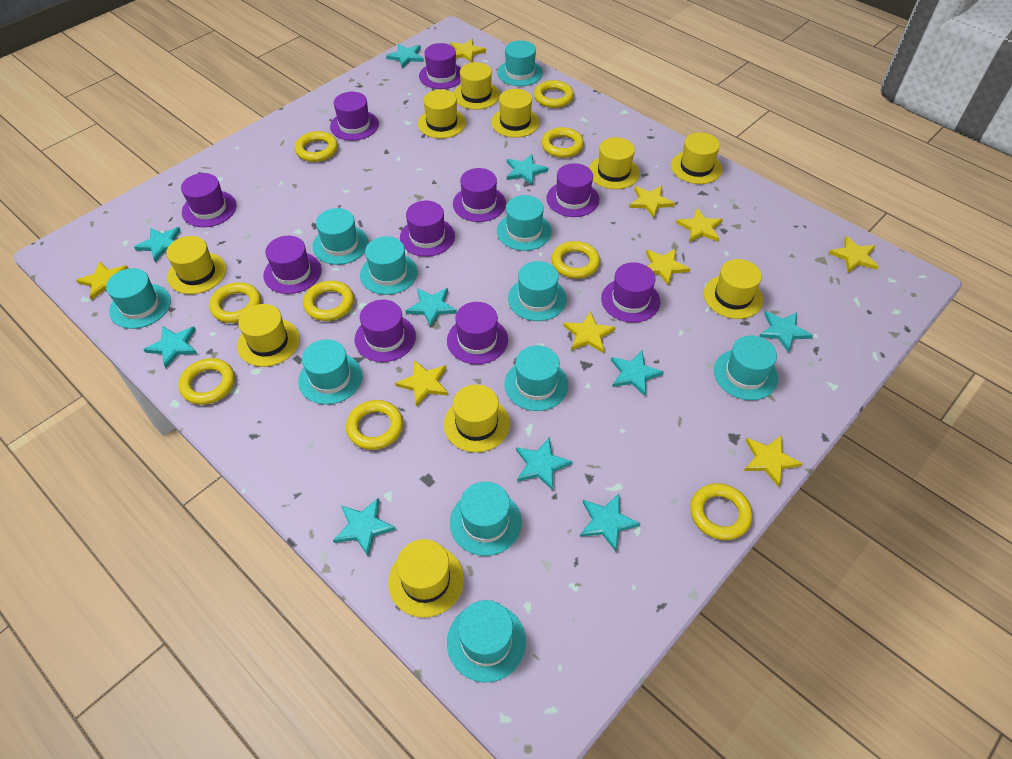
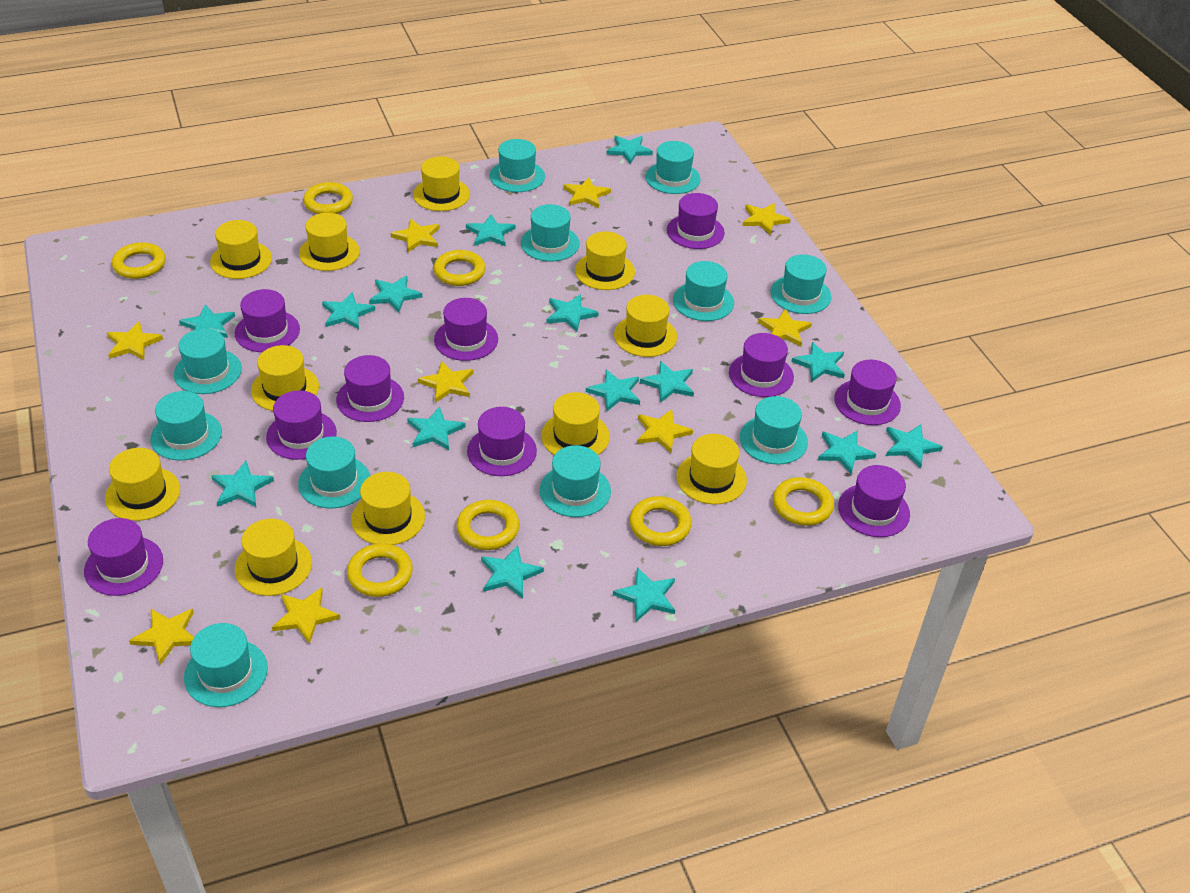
turquoise star: 10 -> 15
yellow hat: 10 -> 11
yellow ring: 9 -> 7

